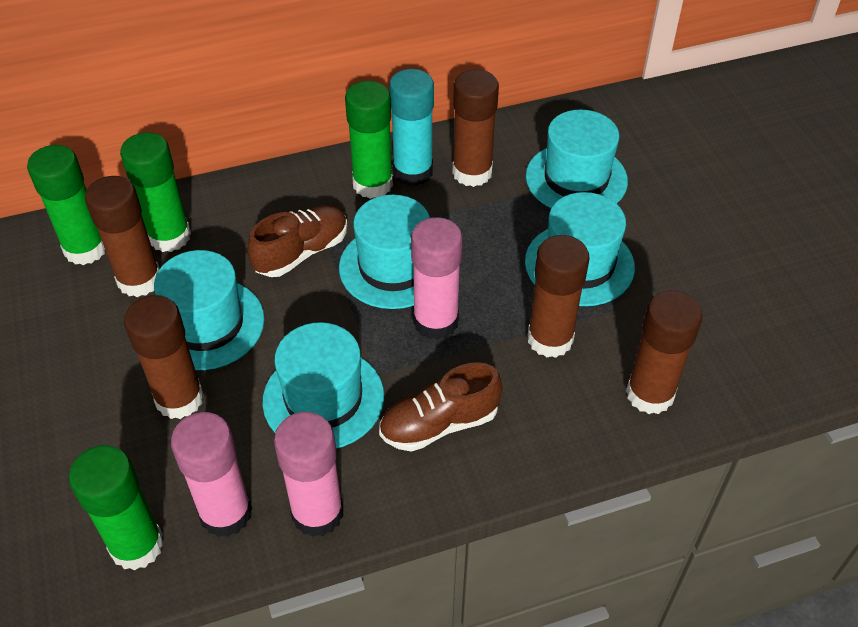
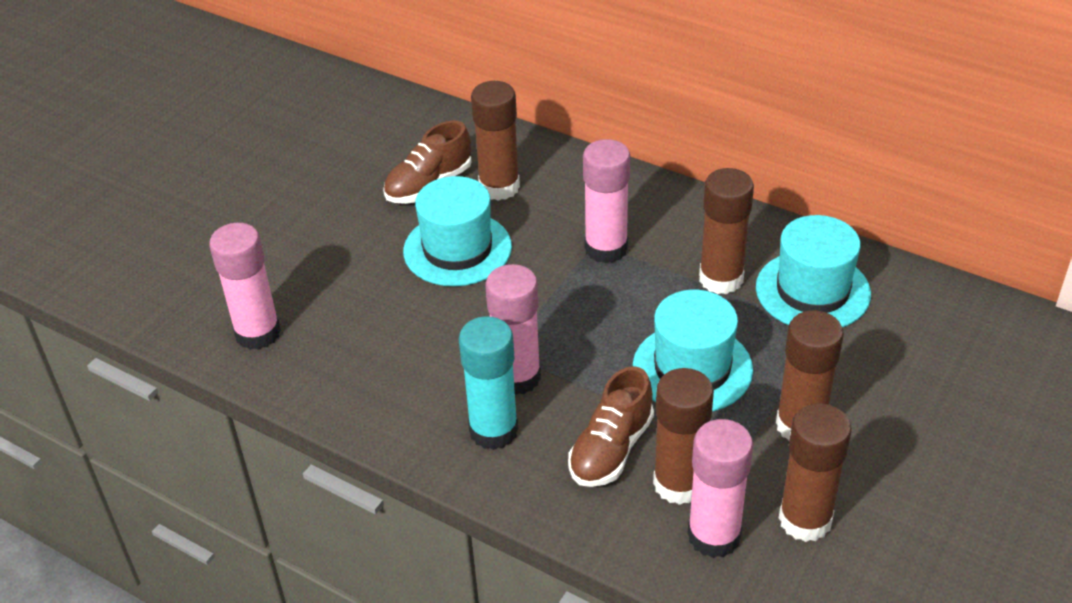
green glue stick: 4 -> 0
pink glue stick: 3 -> 4
turquoise hat: 5 -> 3

